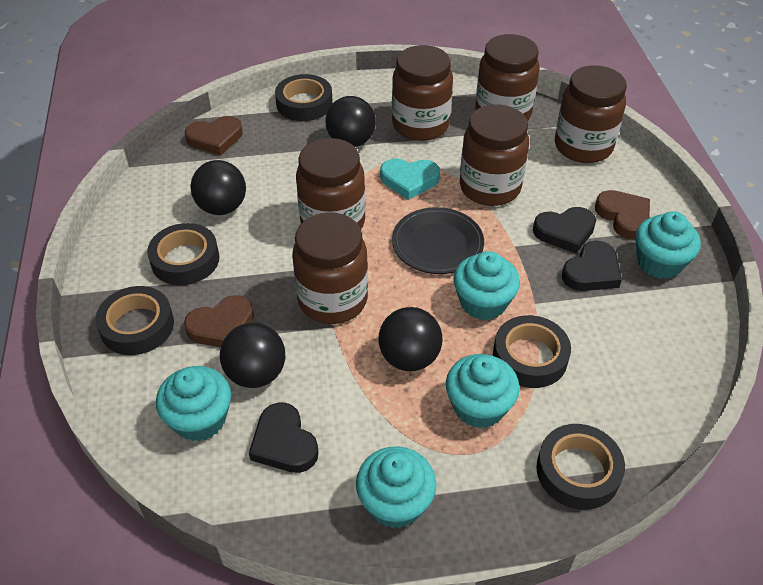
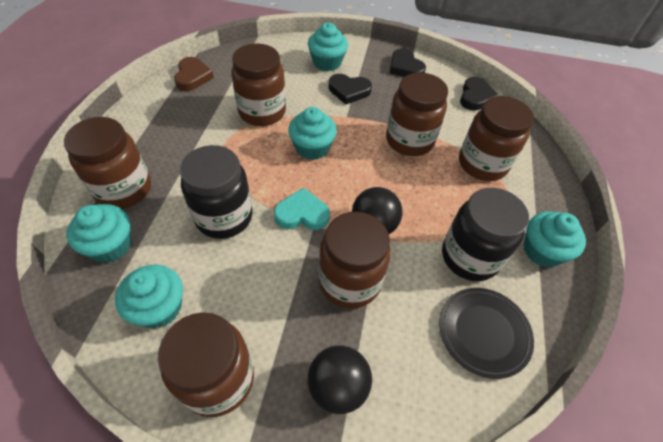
black ball: 4 -> 2
black jar: 0 -> 2
black tape: 5 -> 0
brown heart: 3 -> 1

